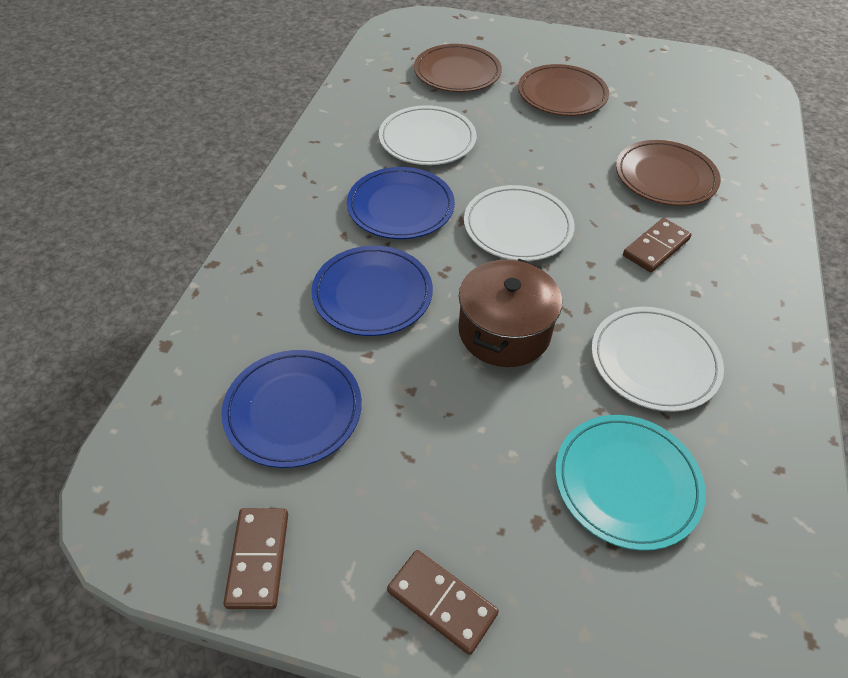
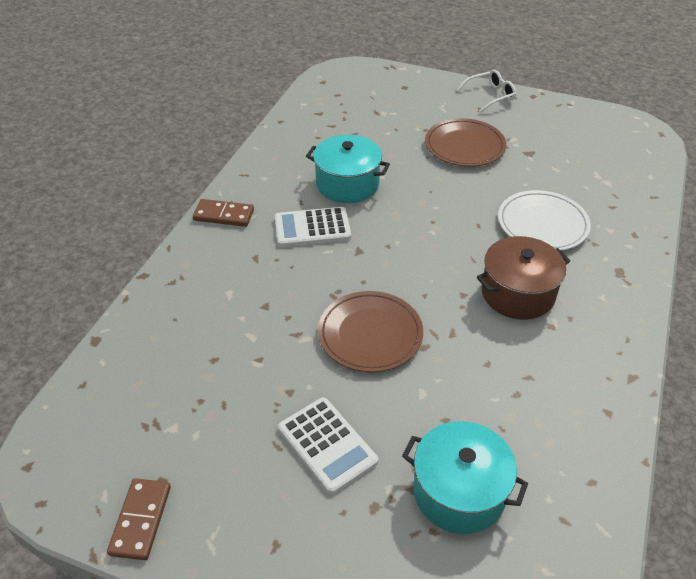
blue plate: 3 -> 0
brown domino: 3 -> 2
brown plate: 3 -> 2
turquoise plate: 1 -> 0
turquoise pot: 0 -> 2
white calculator: 0 -> 2
white glasses: 0 -> 1
white plate: 3 -> 1

